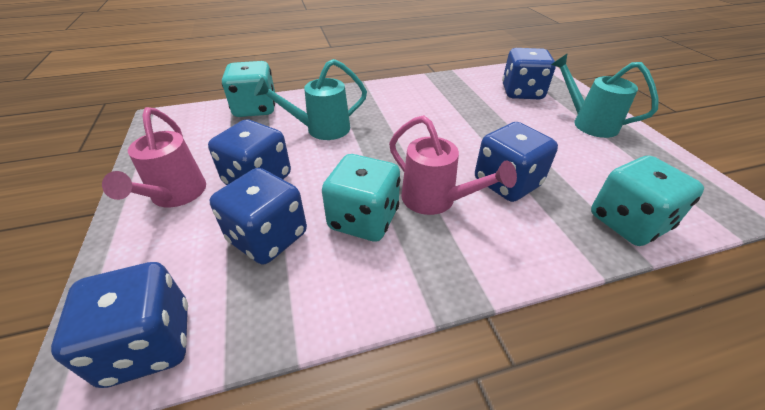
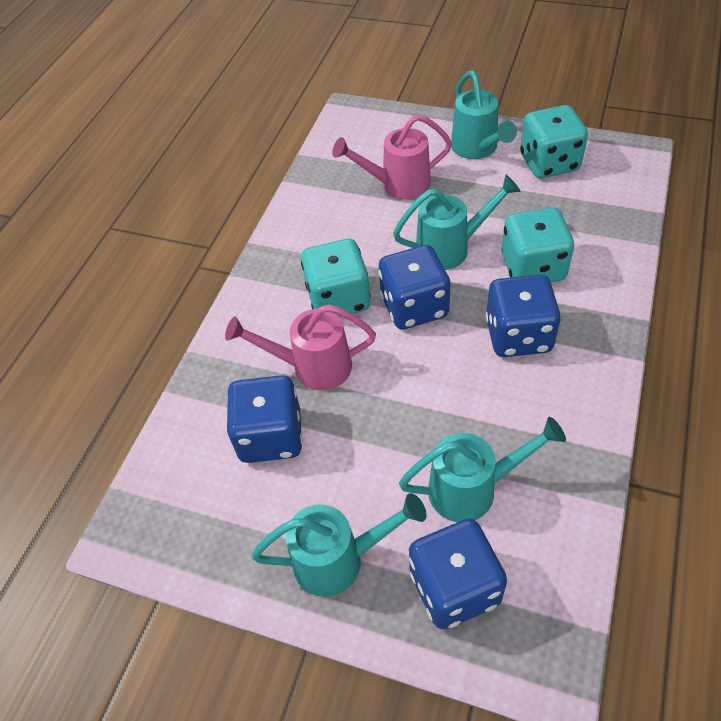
blue dice: 5 -> 4
turquoise watering can: 2 -> 4

